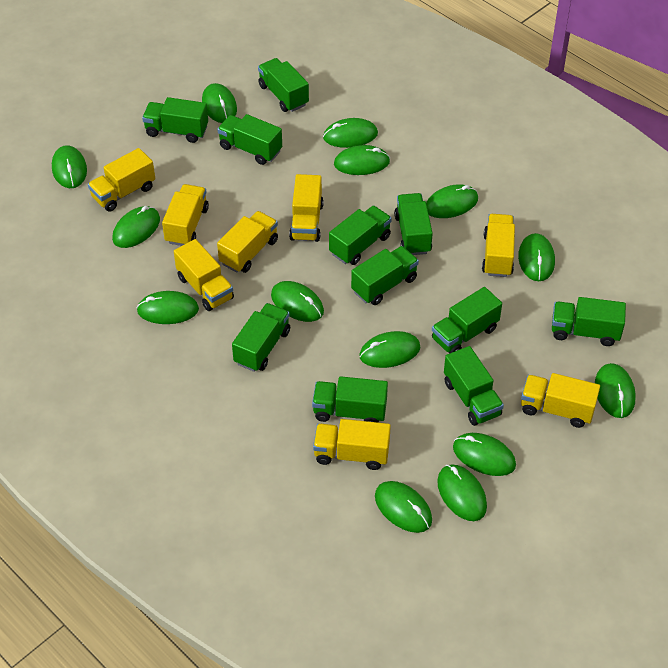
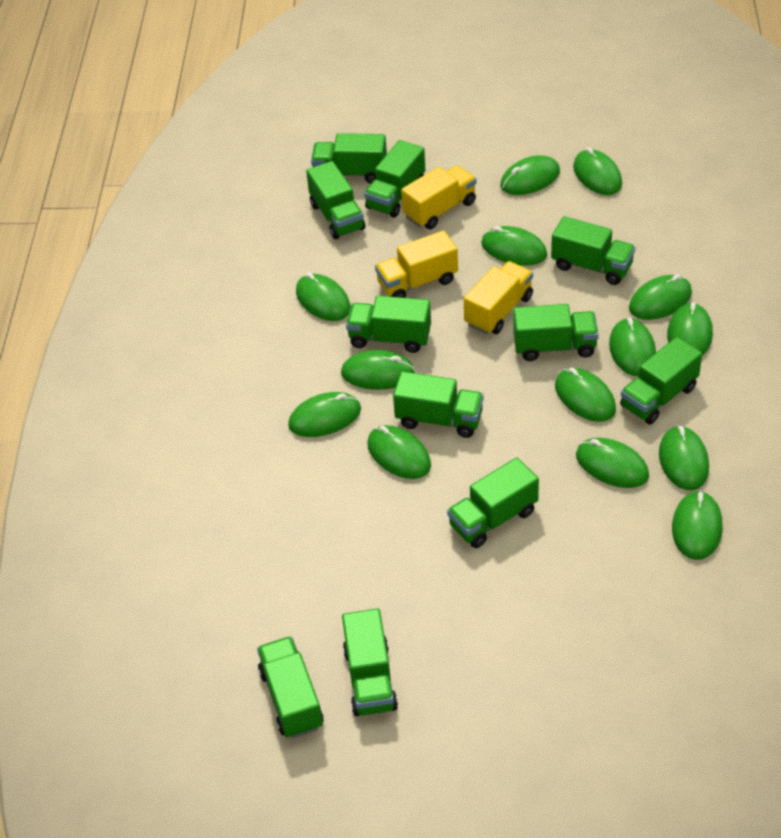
yellow truck: 8 -> 3

